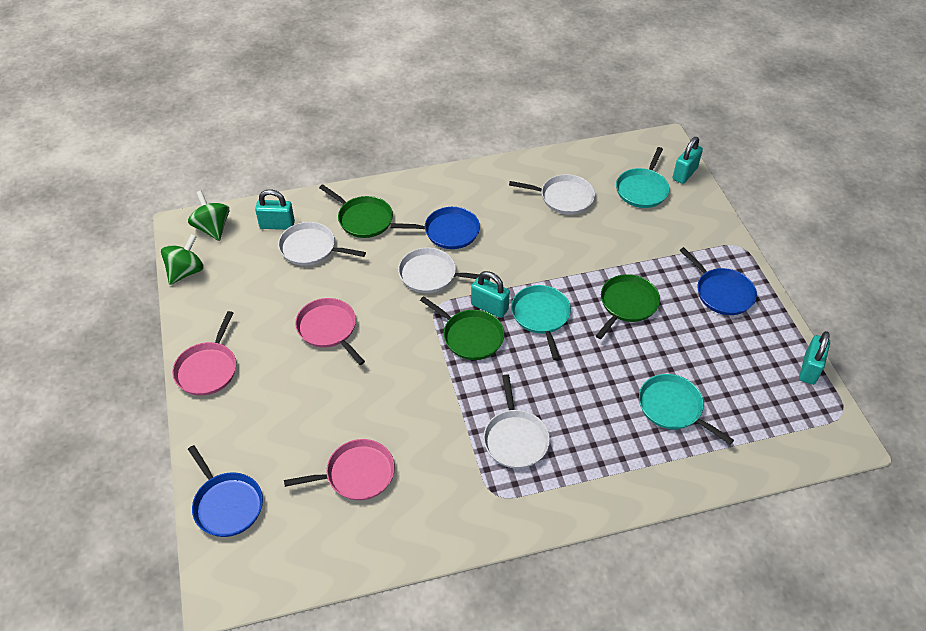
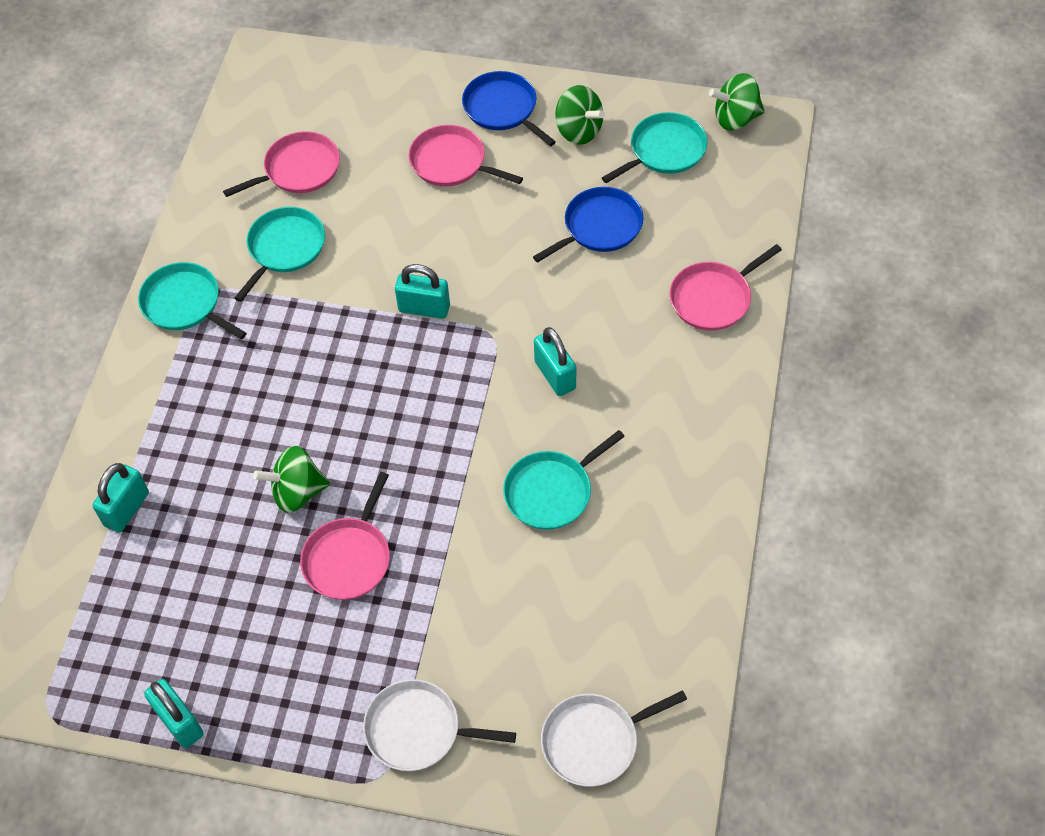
blue pan: 3 -> 2
green pan: 3 -> 0
green spinning top: 2 -> 3
pink pan: 3 -> 4
turquoise pan: 3 -> 4
white pan: 4 -> 2

